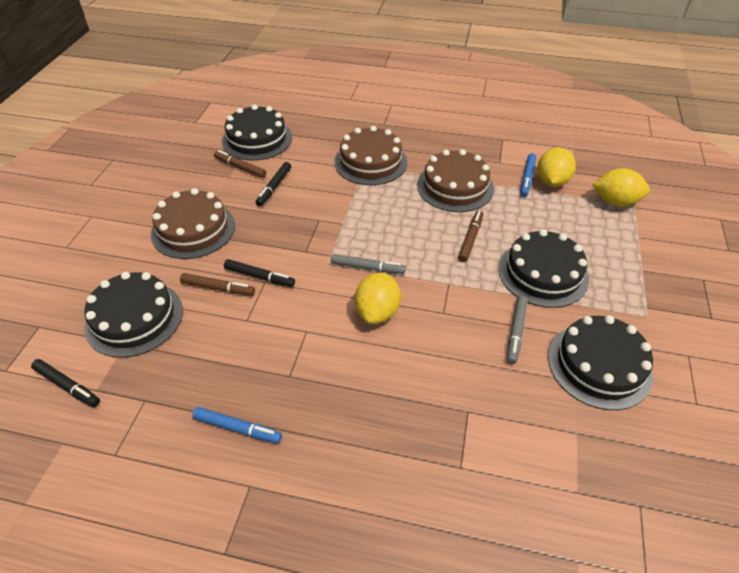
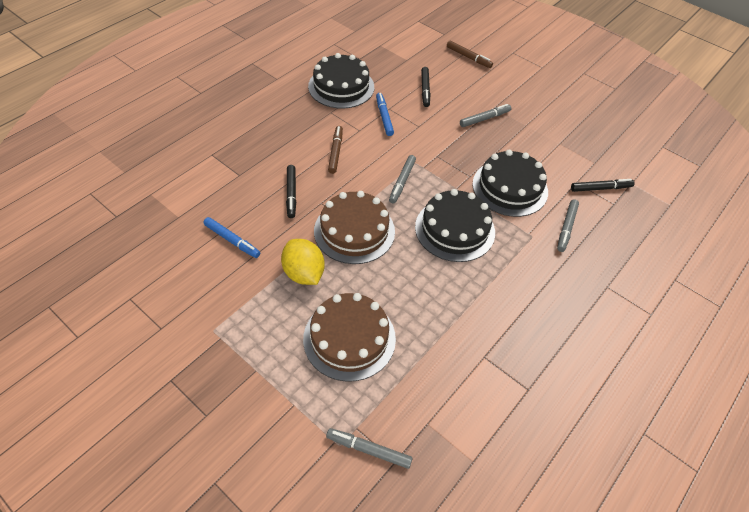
black cake: 4 -> 3
brown cake: 3 -> 2
brown marker: 3 -> 2
grey marker: 2 -> 4
yellow lemon: 3 -> 1

